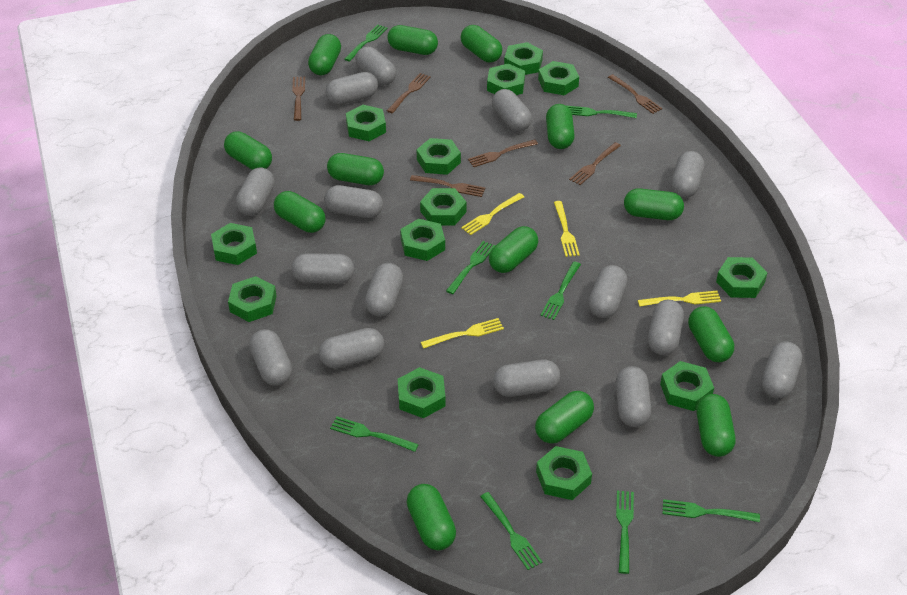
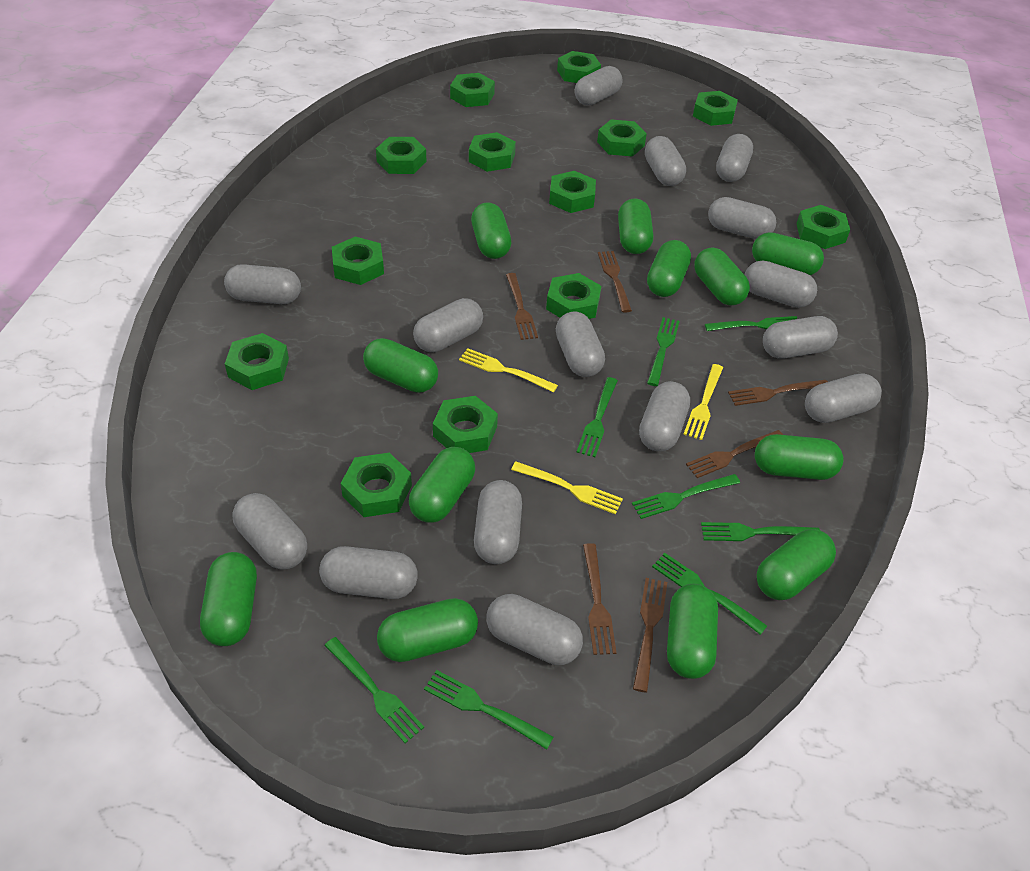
green capsule: 13 -> 12
yellow fork: 4 -> 3

